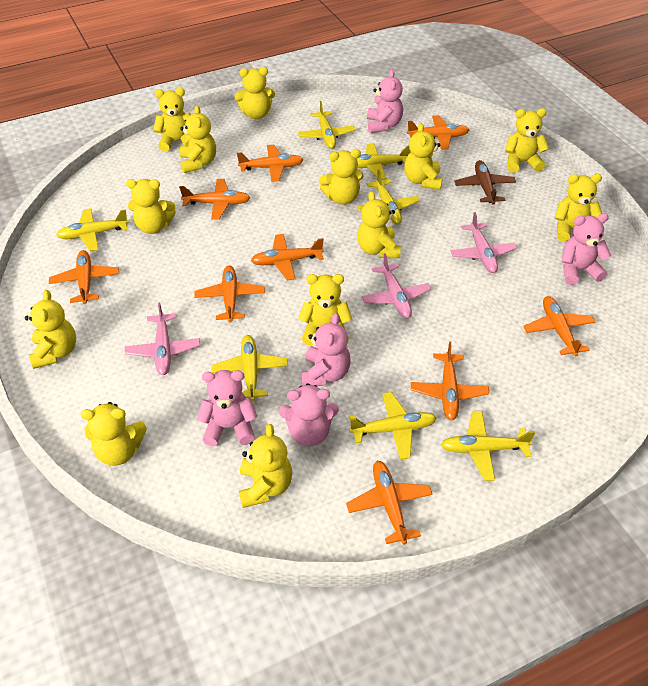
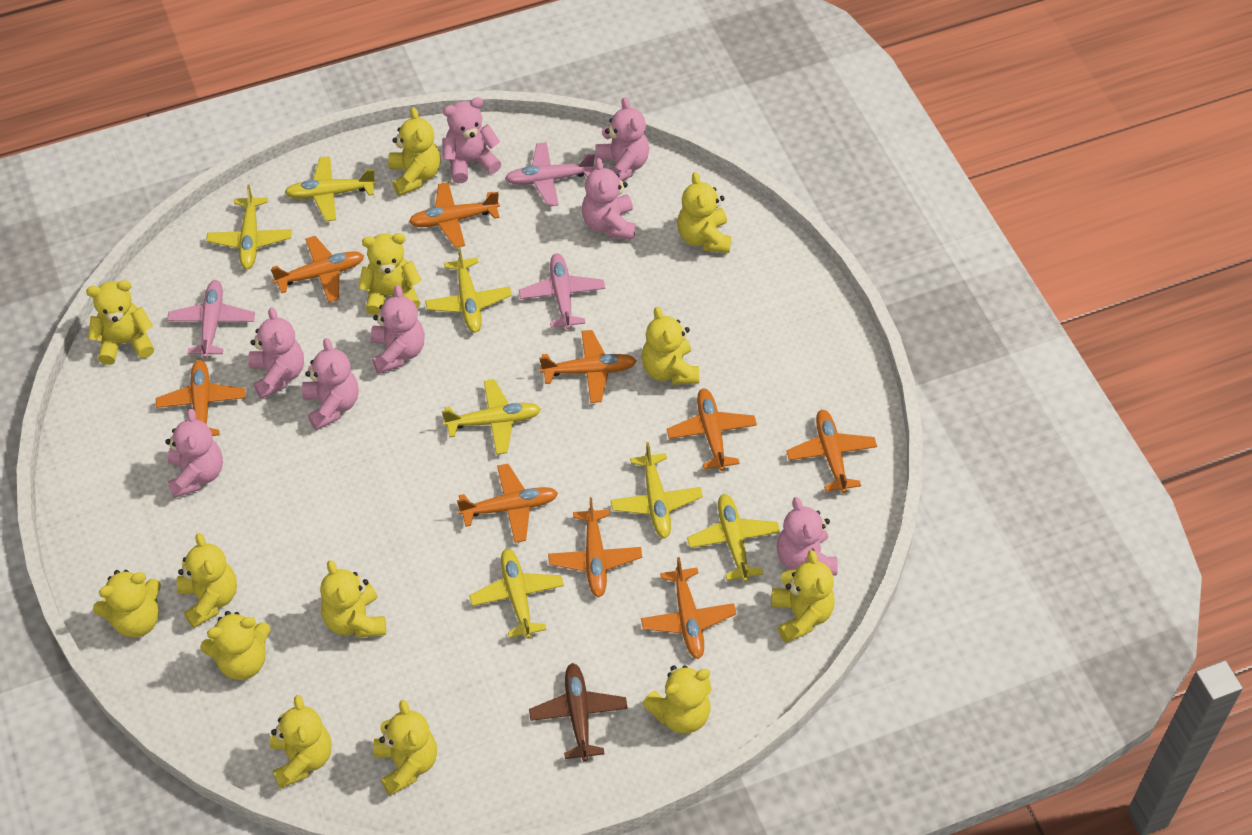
pink teddy bear: 5 -> 8

